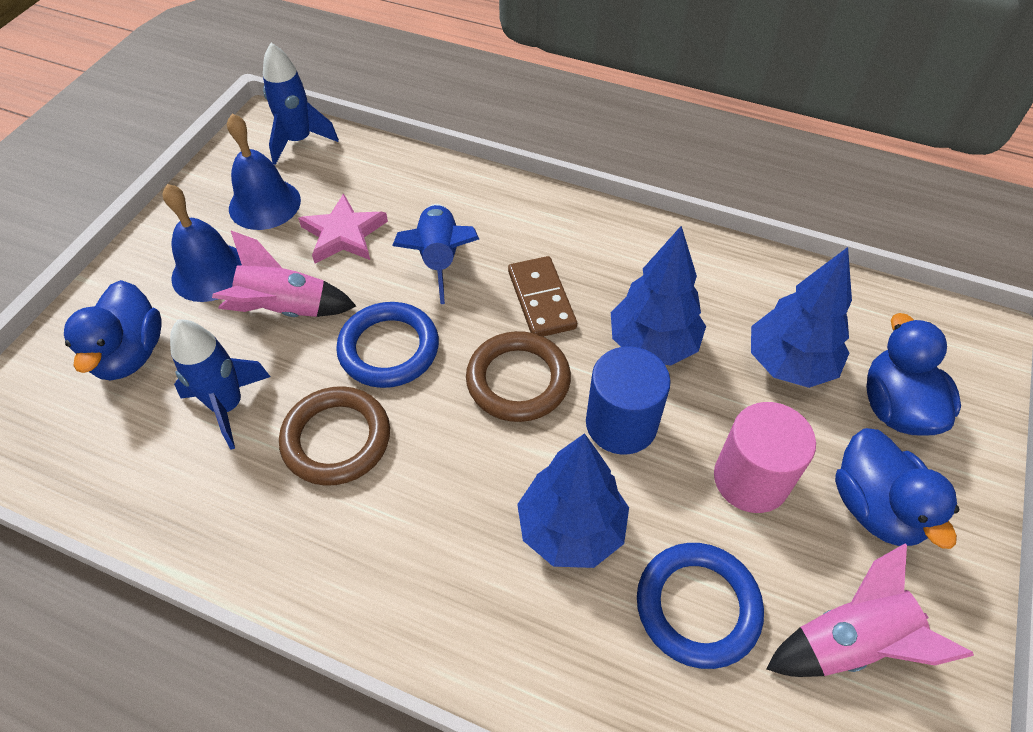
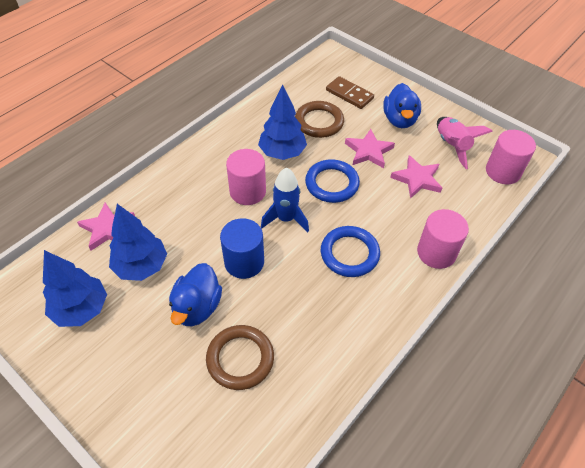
blue bell: 2 -> 0
blue duck: 3 -> 2
blue rocket: 3 -> 1
pink cylinder: 1 -> 3
pink rocket: 2 -> 1
pink star: 1 -> 3

